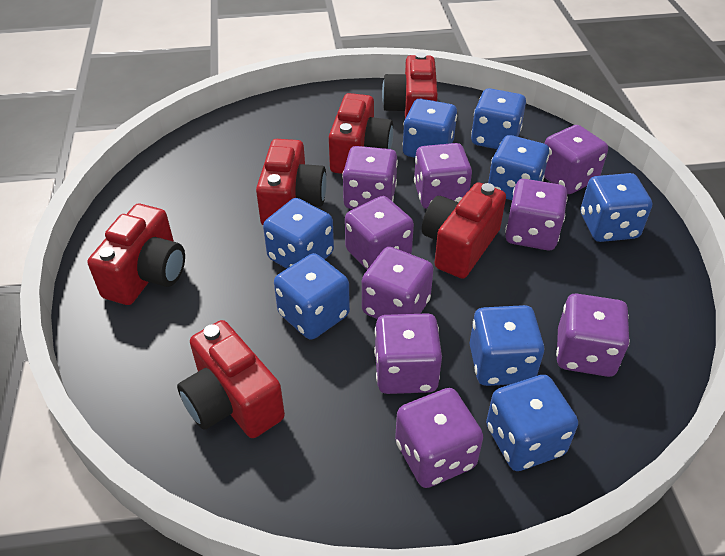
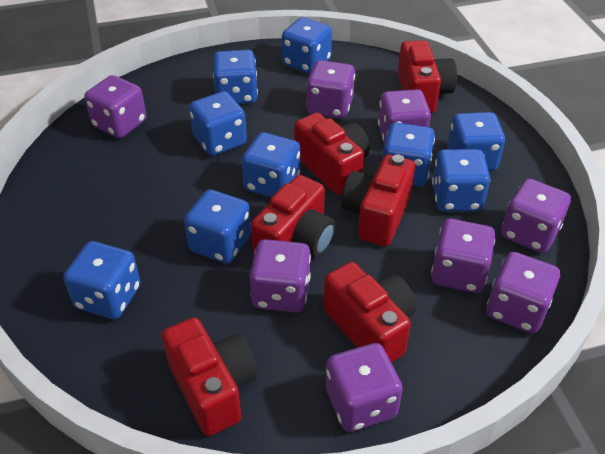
blue dice: 8 -> 9
purple dice: 9 -> 8

